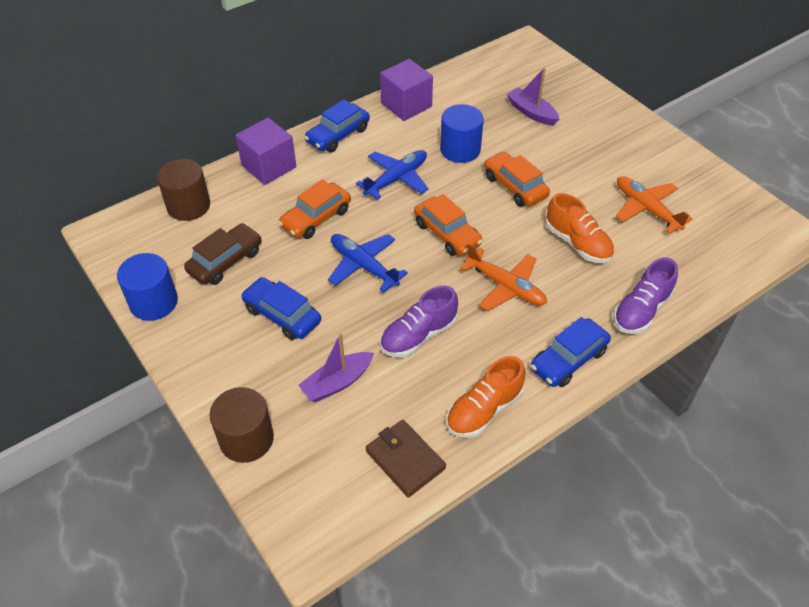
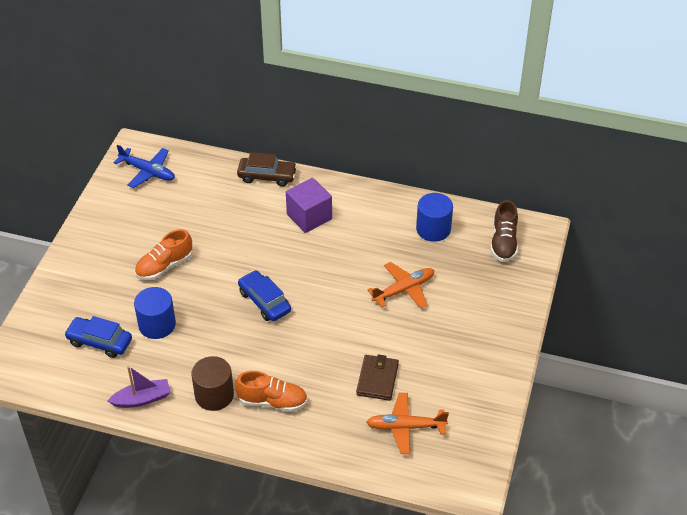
blue car: 3 -> 2
blue plane: 2 -> 1
brown cylinder: 2 -> 1
brown shoe: 0 -> 1
orange car: 3 -> 0
purple boat: 2 -> 1
purple cube: 2 -> 1
purple shoe: 2 -> 0

